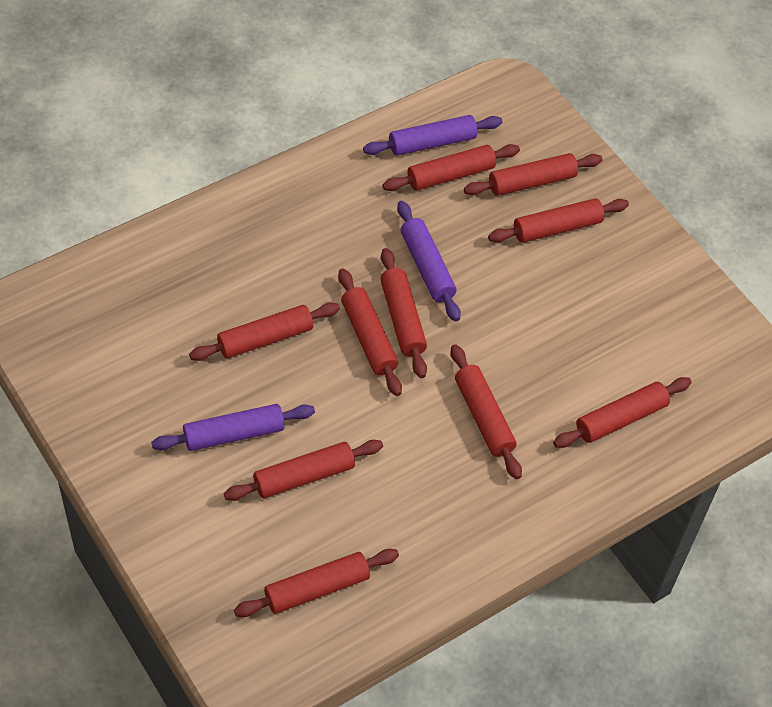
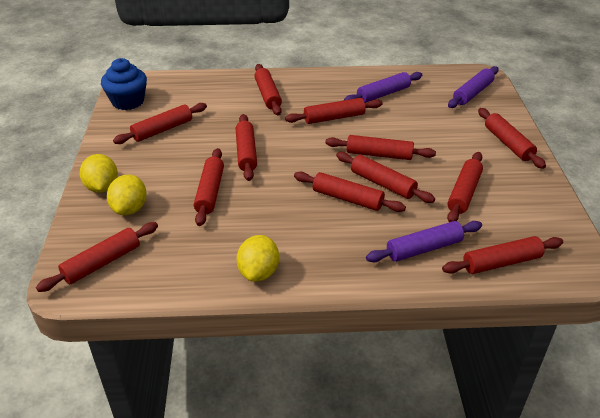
blue cupcake: 0 -> 1
red rolling pin: 10 -> 12
yellow lemon: 0 -> 3

